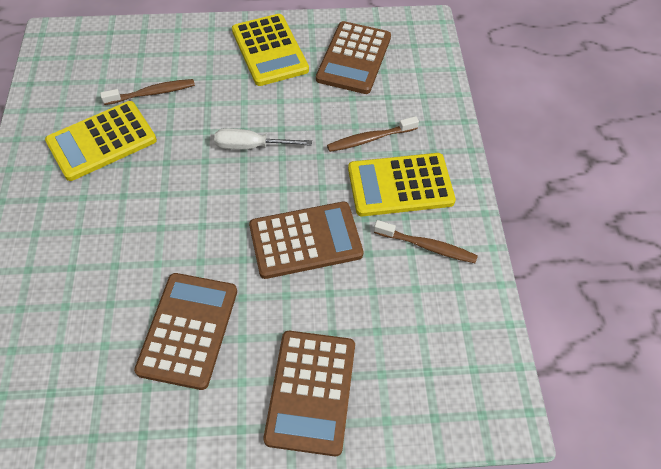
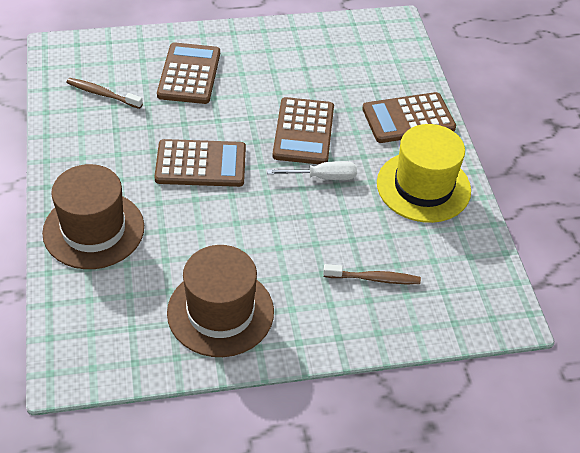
brown hat: 0 -> 2
brown toothbrush: 3 -> 2
yellow calculator: 3 -> 0
yellow hat: 0 -> 1

